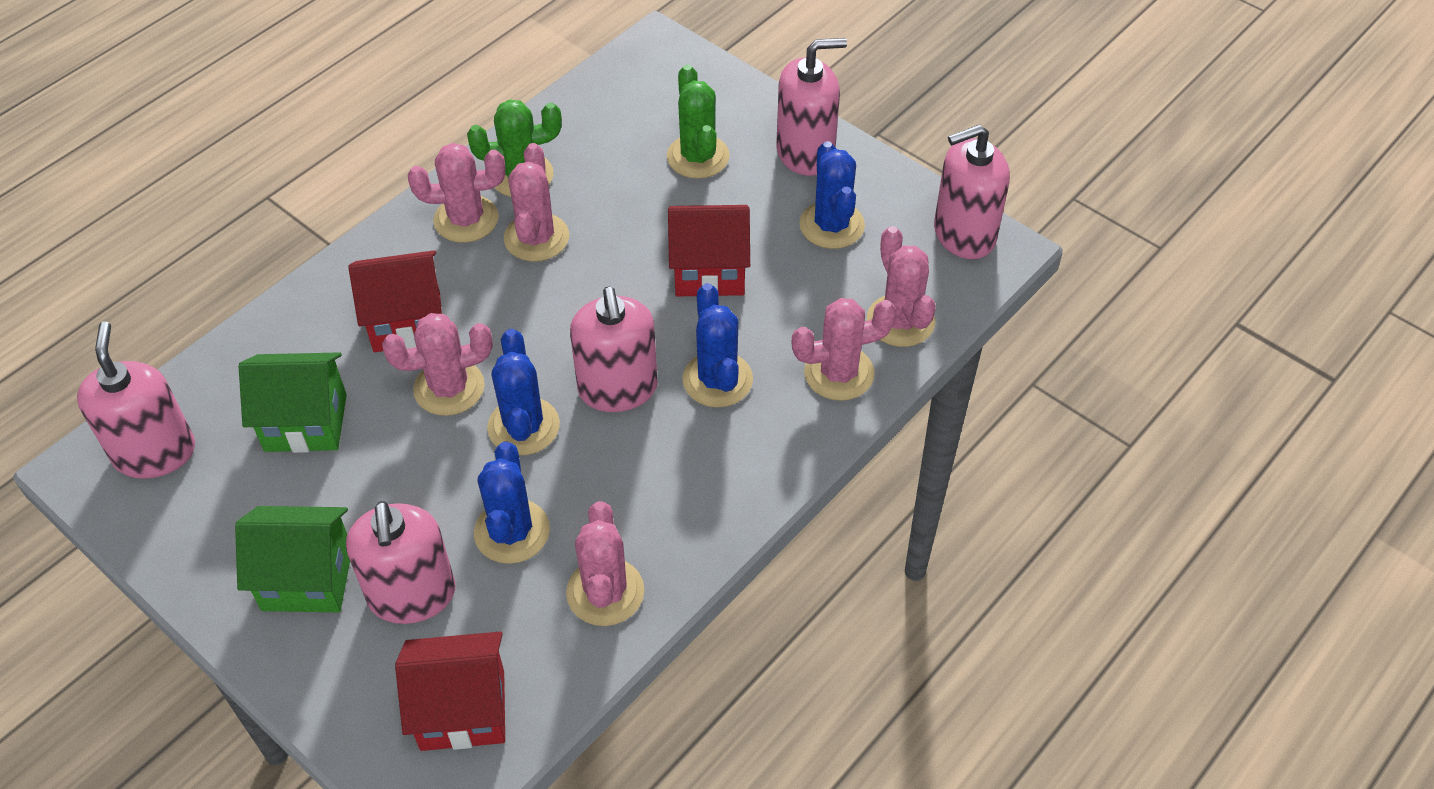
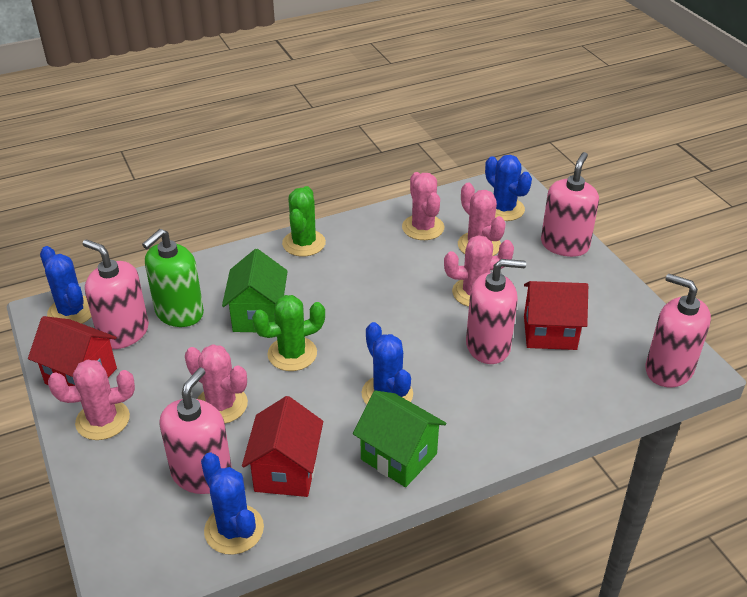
green soap dispenser: 0 -> 1
pink cactus: 6 -> 5

